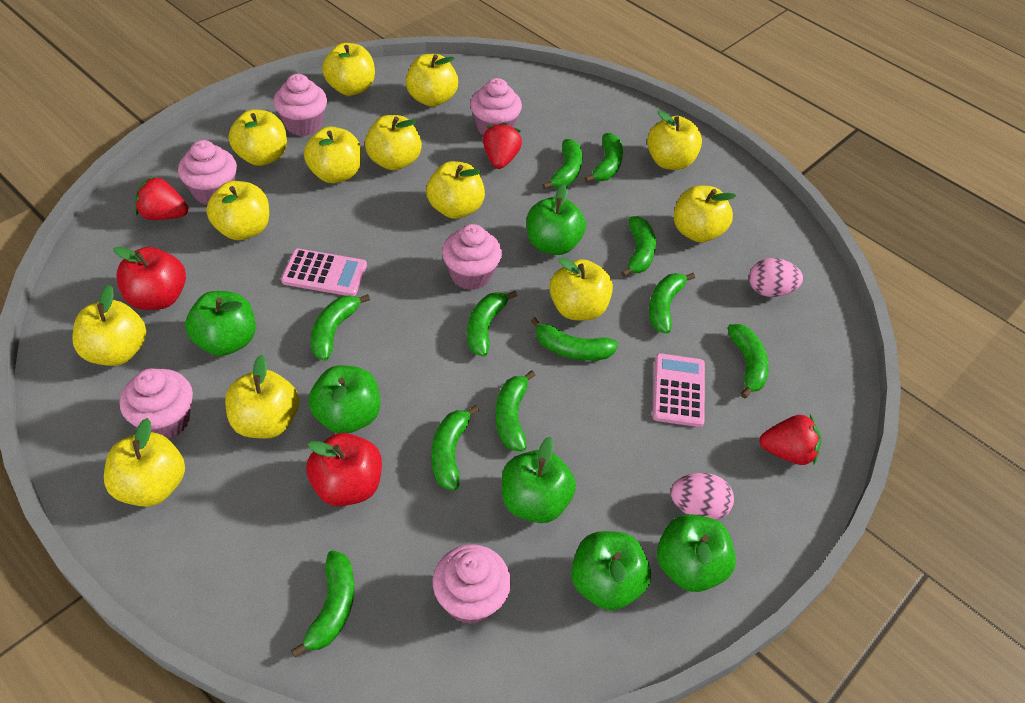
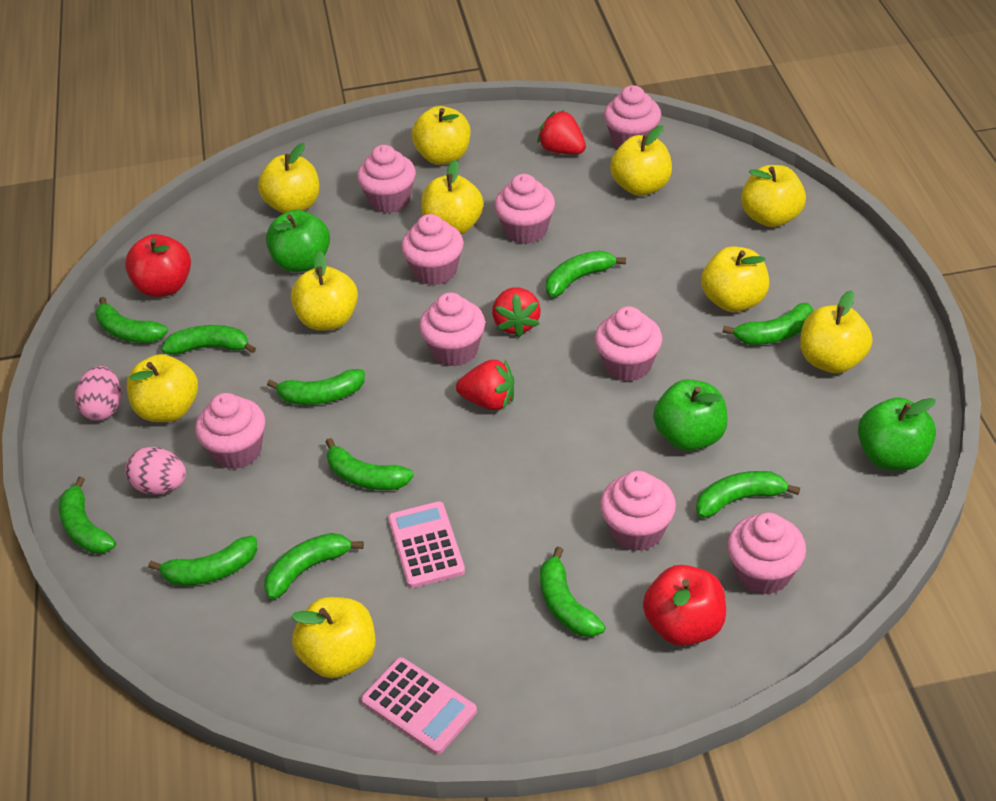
green apple: 6 -> 3
pink cupcake: 6 -> 9
yellow apple: 13 -> 10

